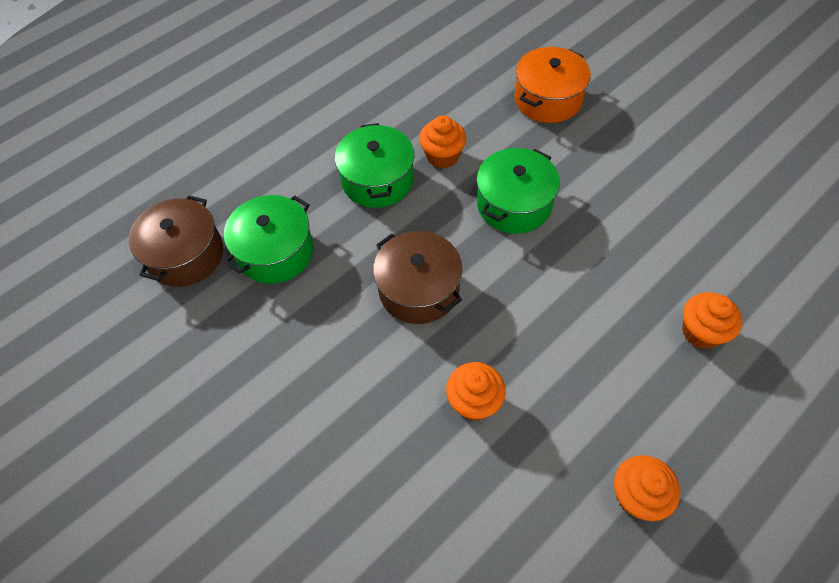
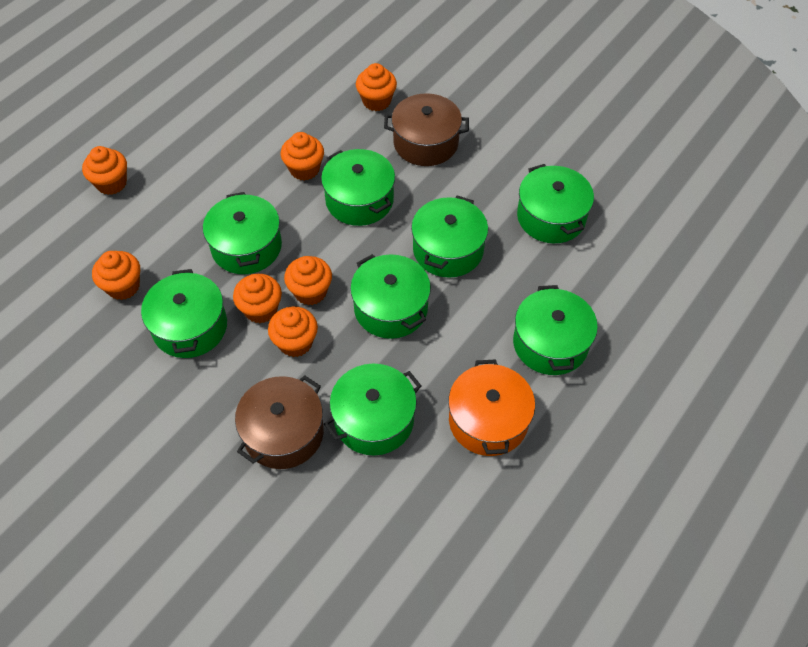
green pot: 3 -> 8
orange cupcake: 4 -> 7

